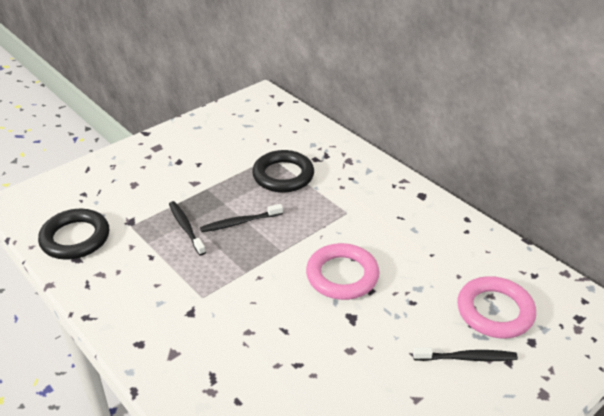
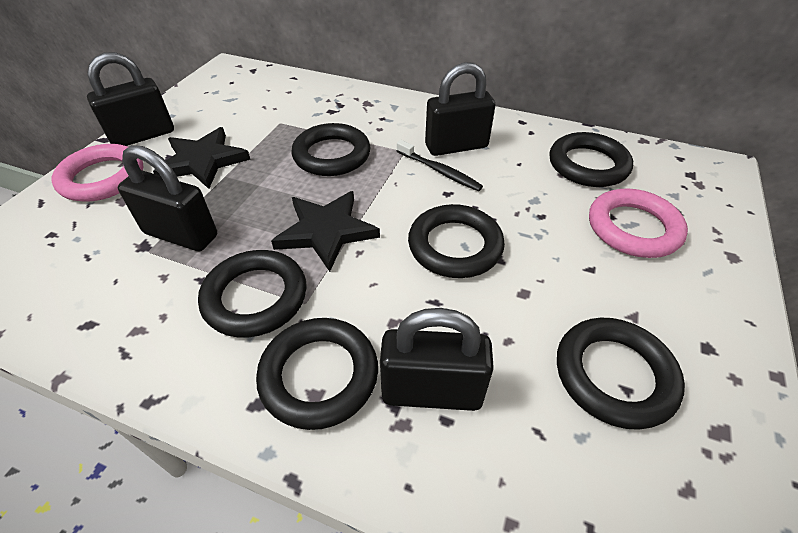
black padlock: 0 -> 4
black ring: 2 -> 6
black star: 0 -> 2
black toothbrush: 3 -> 1

